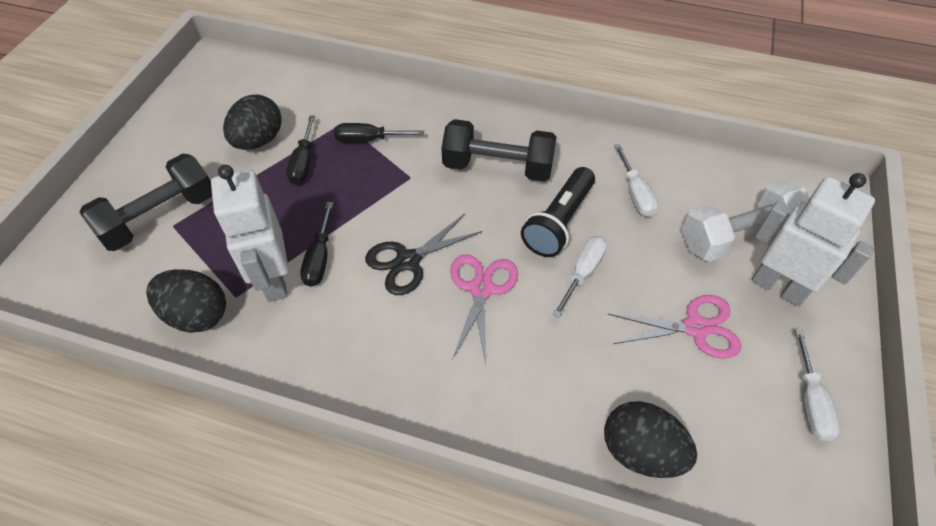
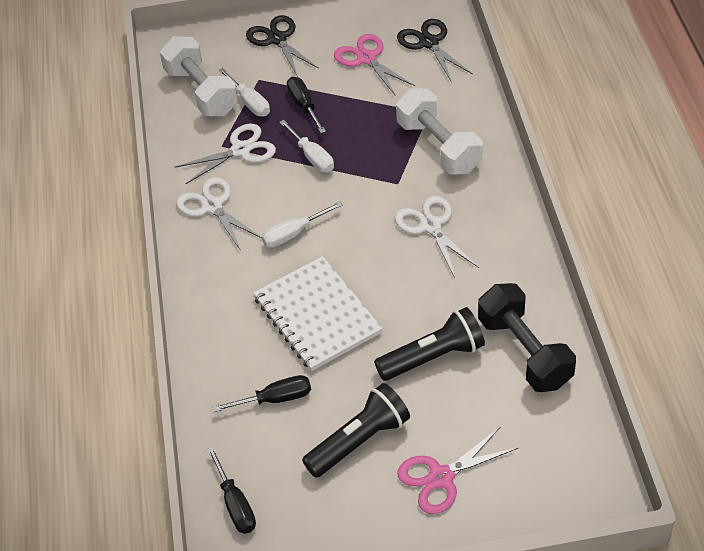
black dumbbell: 2 -> 1
black egg: 3 -> 0
black flashlight: 1 -> 2
black scissors: 1 -> 2
white dumbbell: 1 -> 2
white notebook: 0 -> 1
white robot: 2 -> 0
white scissors: 0 -> 3

